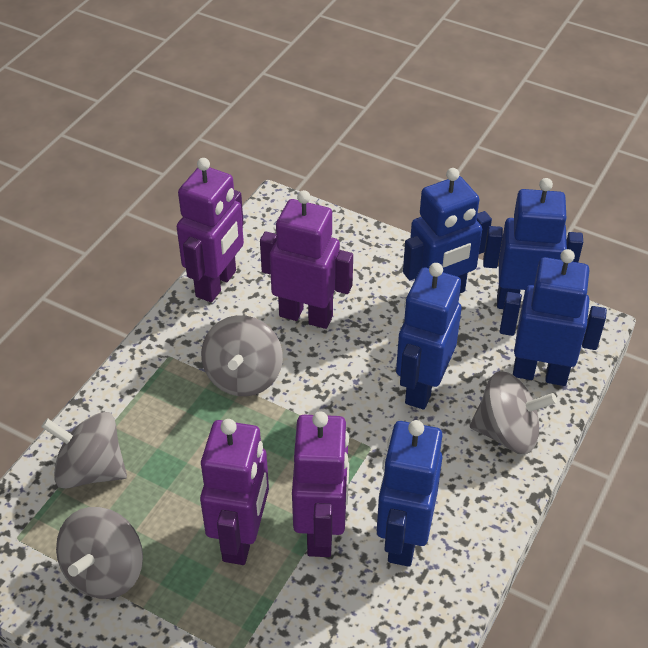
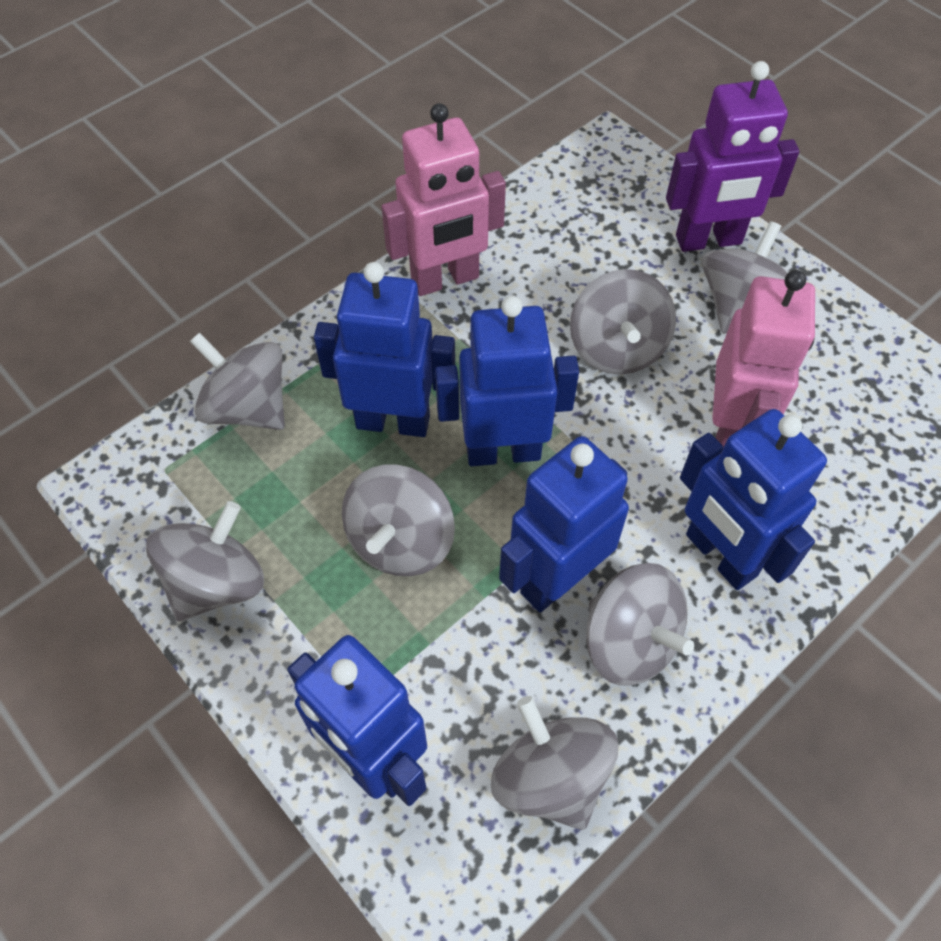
grey spinning top: 4 -> 7
pink robot: 0 -> 2
purple robot: 4 -> 1

